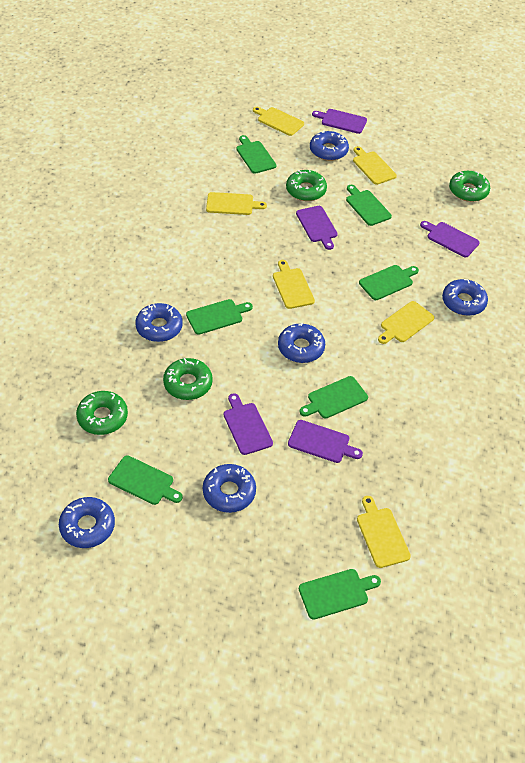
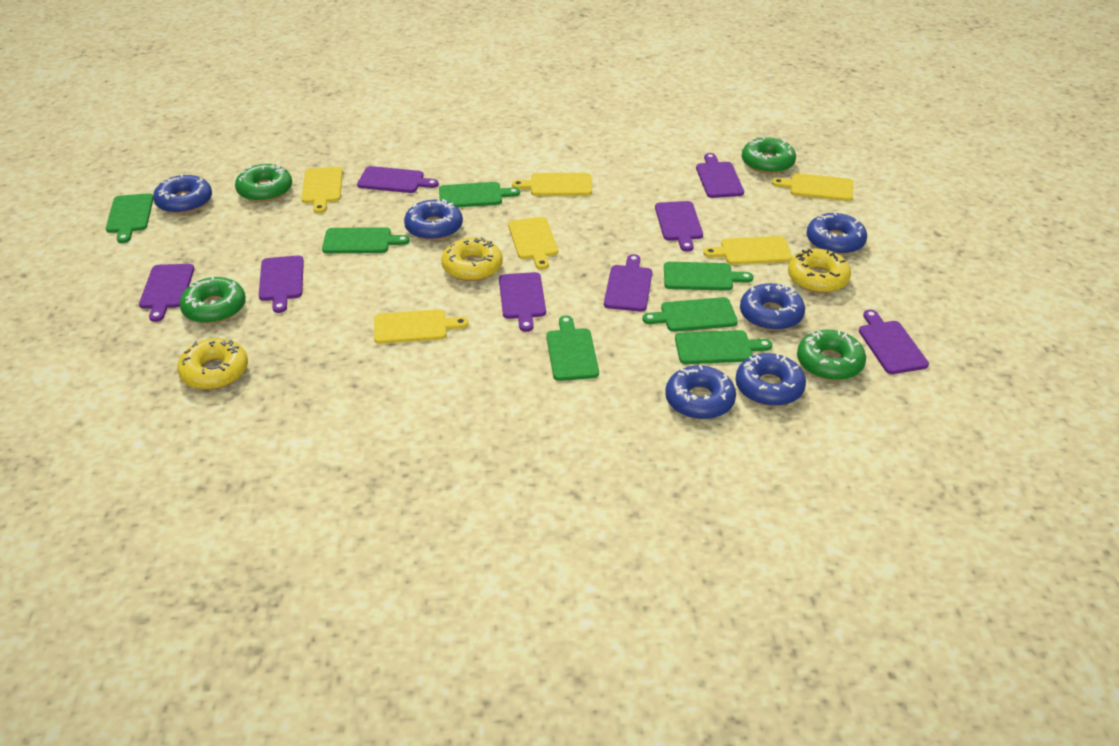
purple cutting board: 5 -> 8
yellow donut: 0 -> 3

